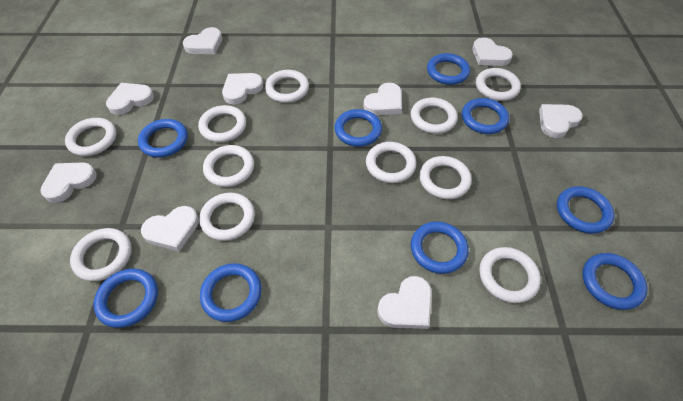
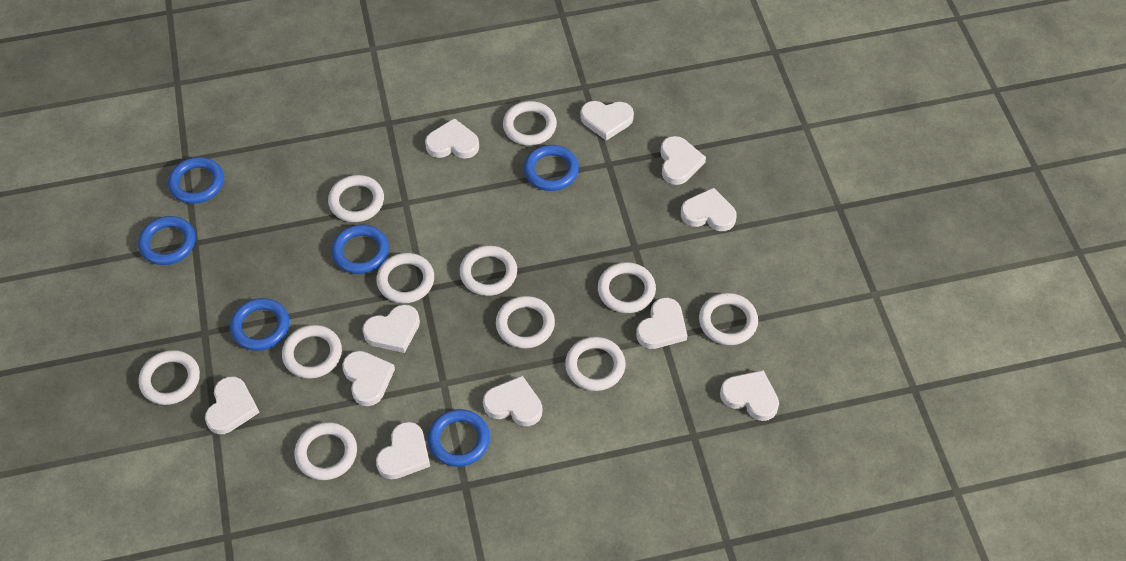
blue ring: 9 -> 6
white heart: 9 -> 11

